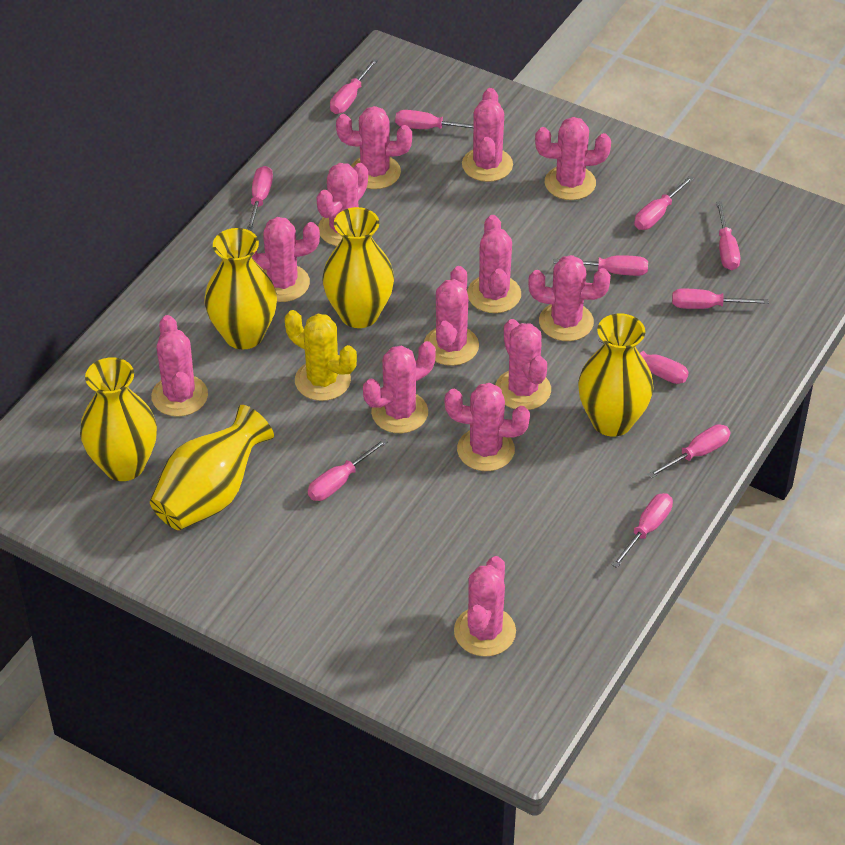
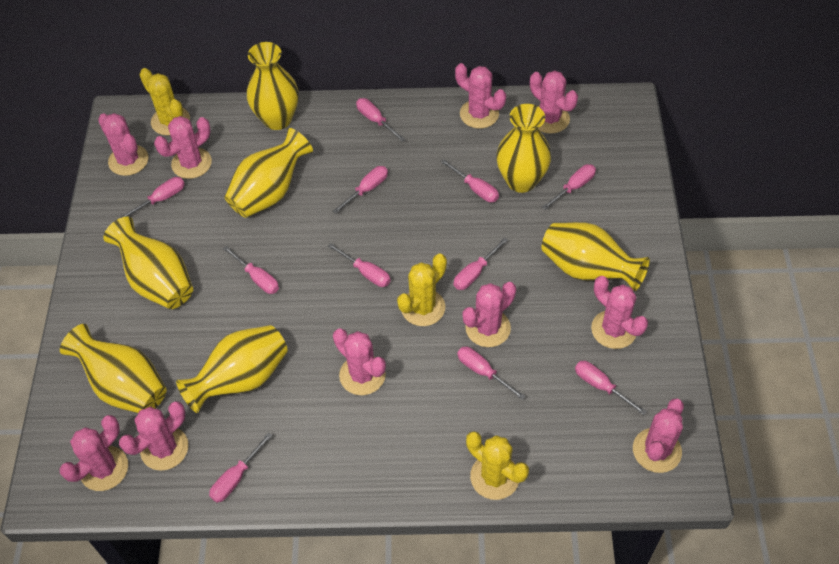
pink cactus: 13 -> 10
yellow cactus: 1 -> 3
yellow vase: 5 -> 7

